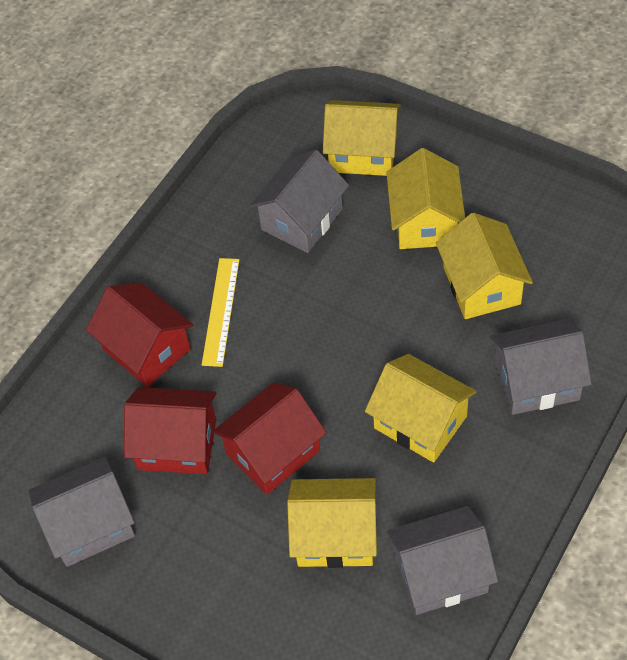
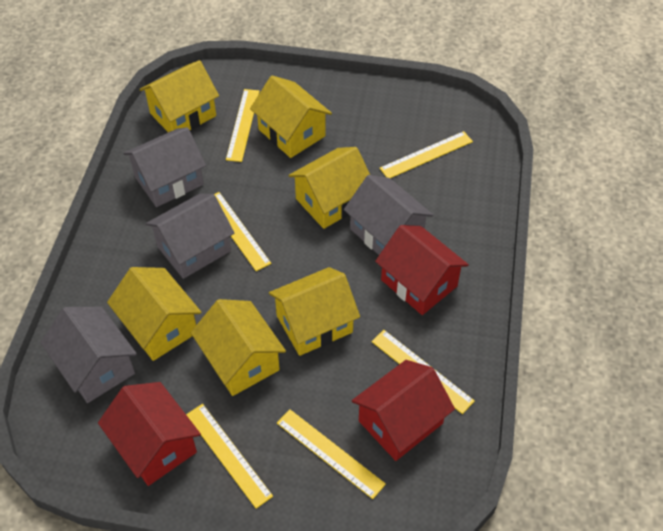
yellow house: 5 -> 6
yellow ruler: 1 -> 6

